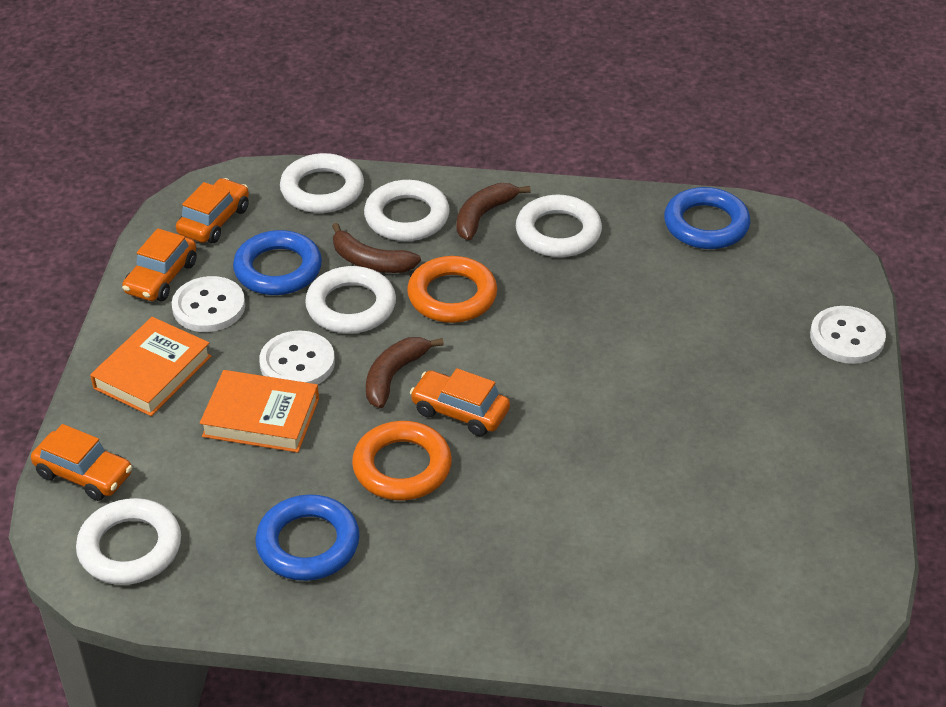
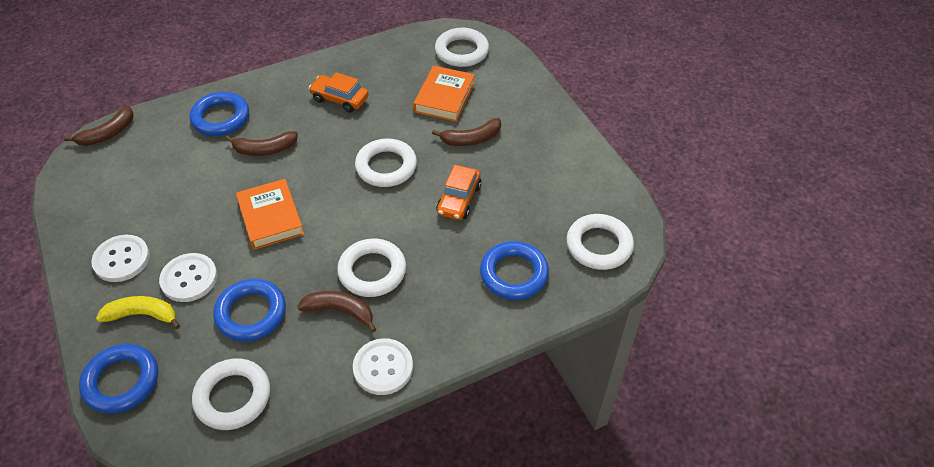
blue ring: 3 -> 4
brown banana: 3 -> 4
orange car: 4 -> 2
orange ring: 2 -> 0
yellow banana: 0 -> 1

